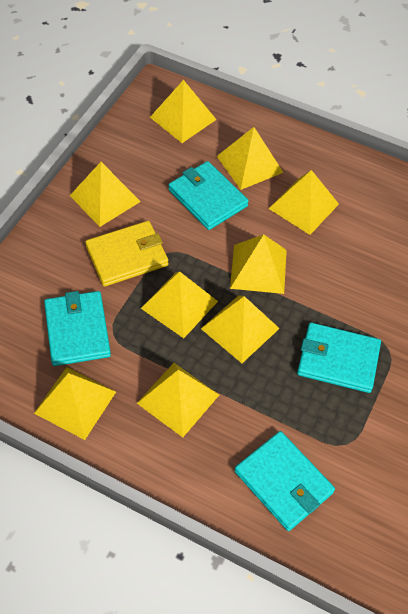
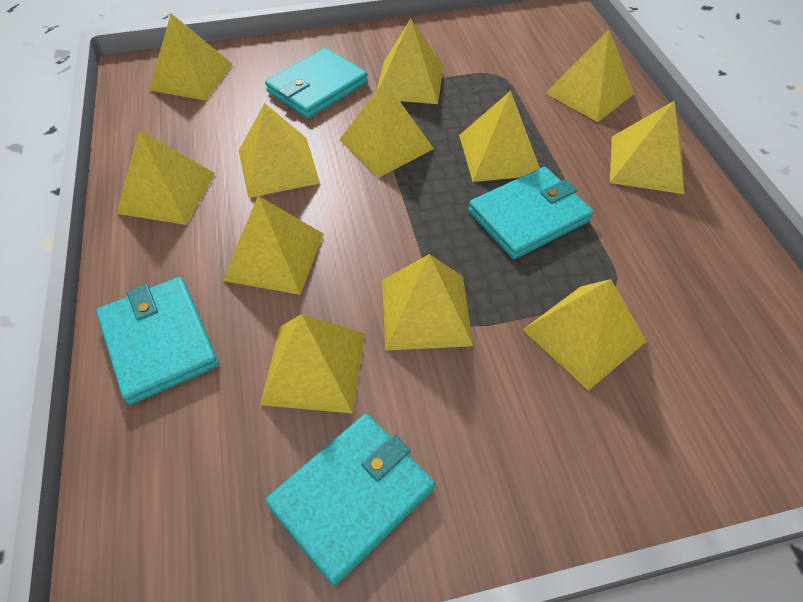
yellow pyramid: 9 -> 12
yellow wallet: 1 -> 0

